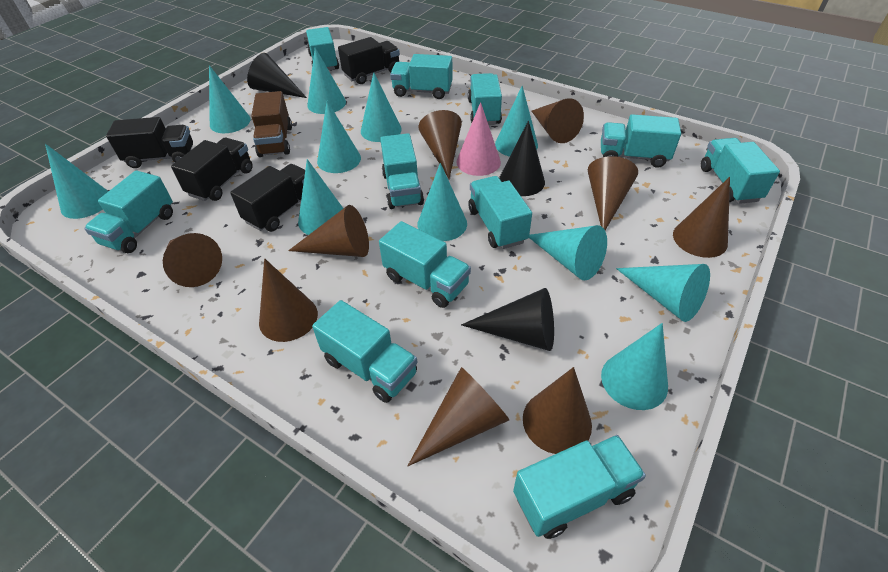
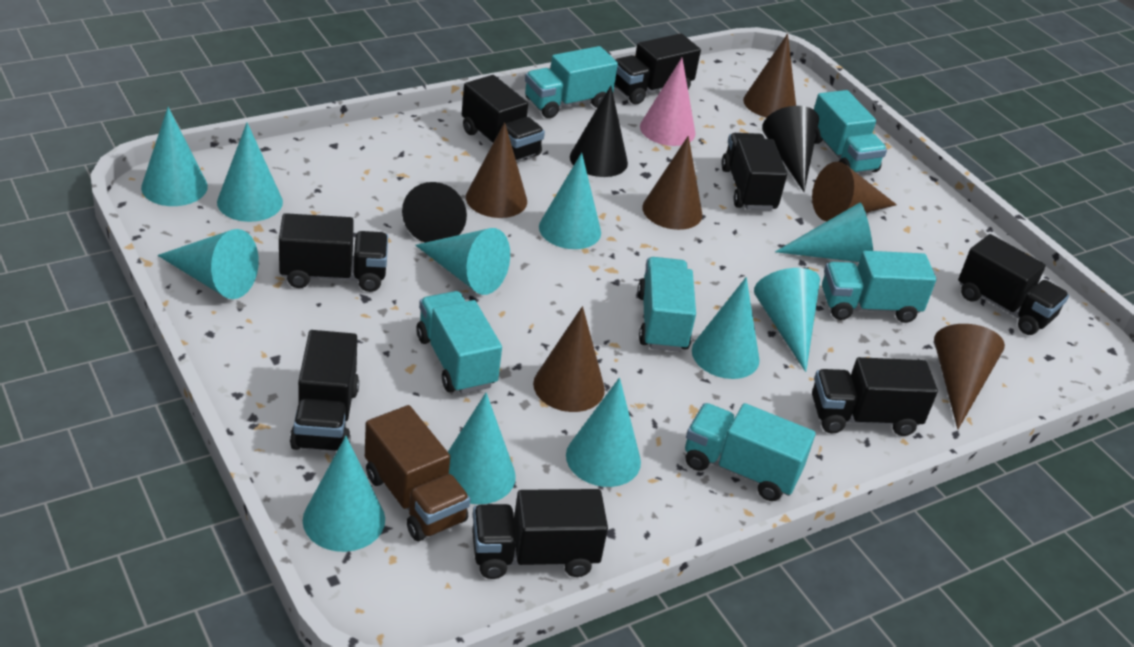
black truck: 4 -> 8
brown cone: 9 -> 6
turquoise truck: 11 -> 6

